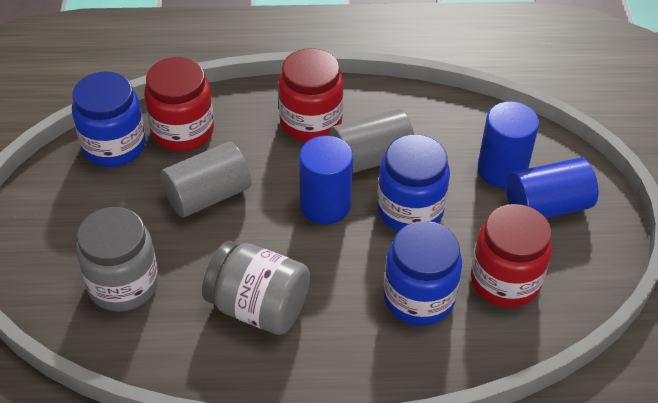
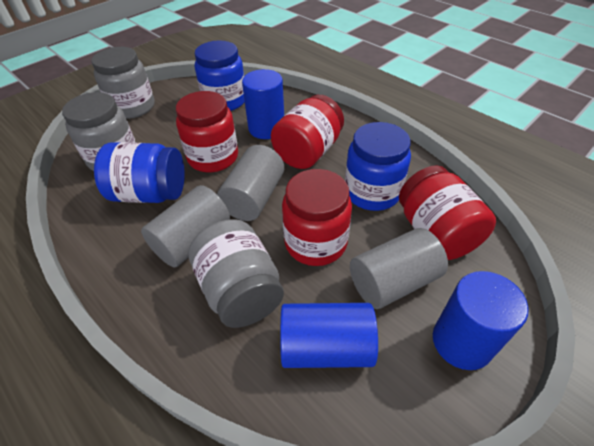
grey cylinder: 2 -> 3
grey jar: 2 -> 3
red jar: 3 -> 4

